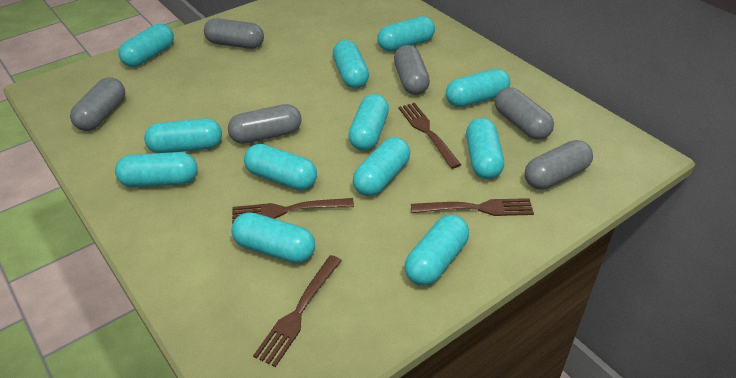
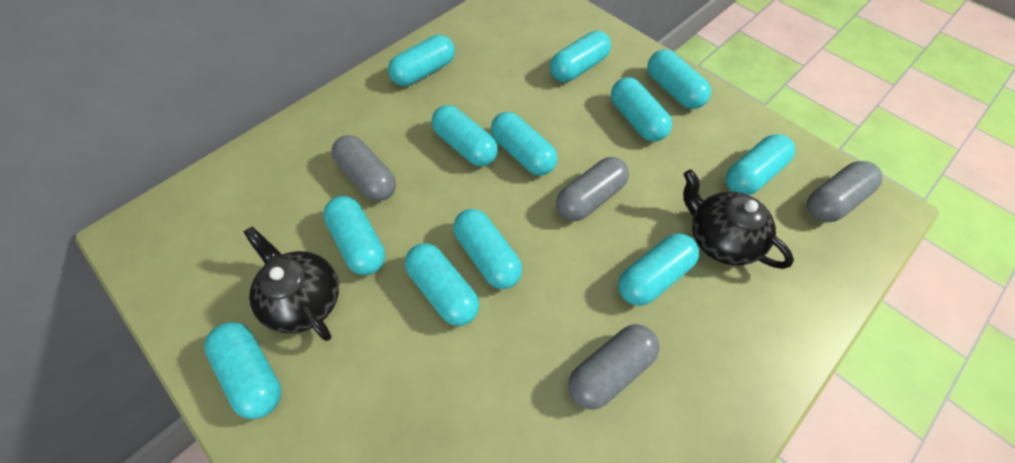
black teapot: 0 -> 2
brown fork: 4 -> 0
grey capsule: 6 -> 4

